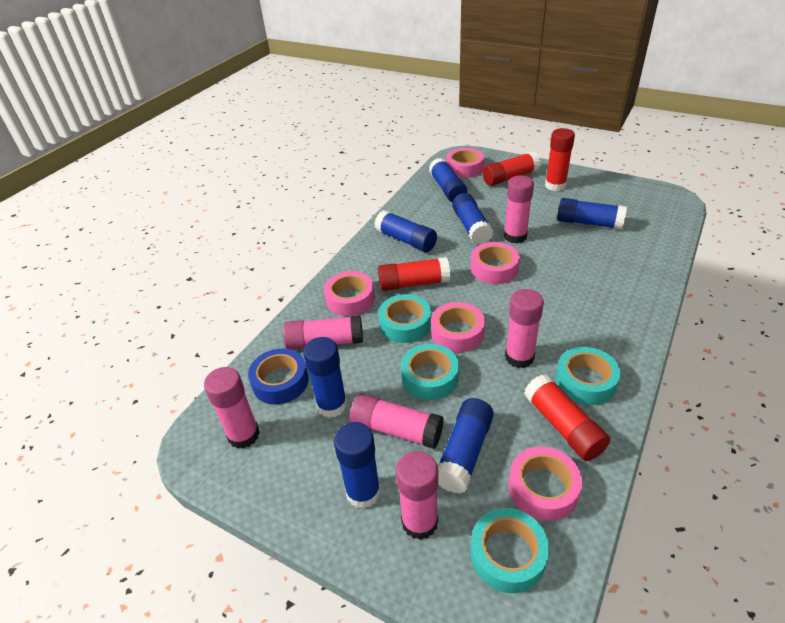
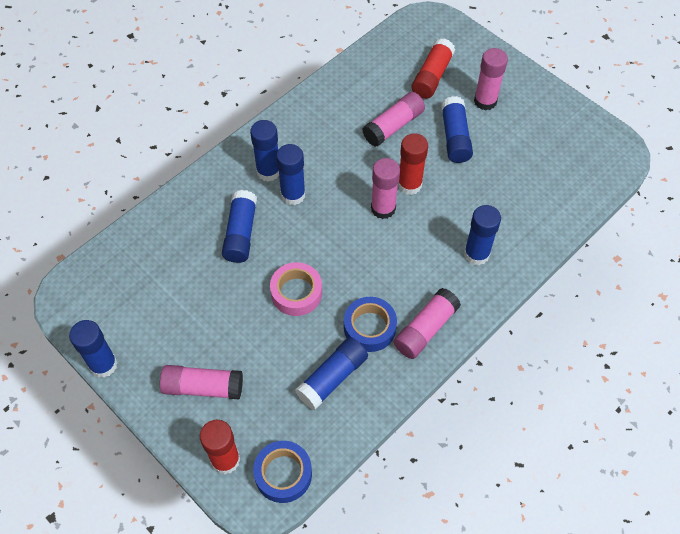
blue tape: 1 -> 2
pink glue stick: 6 -> 5
pink tape: 5 -> 1
red glue stick: 4 -> 3
turquoise tape: 4 -> 0

